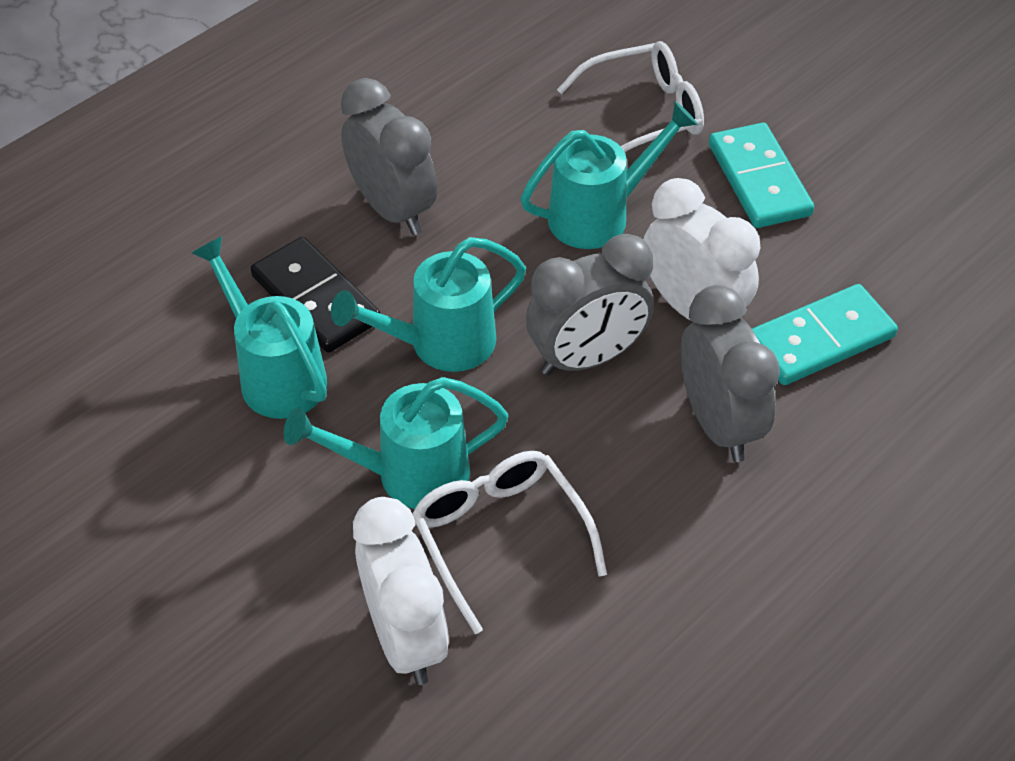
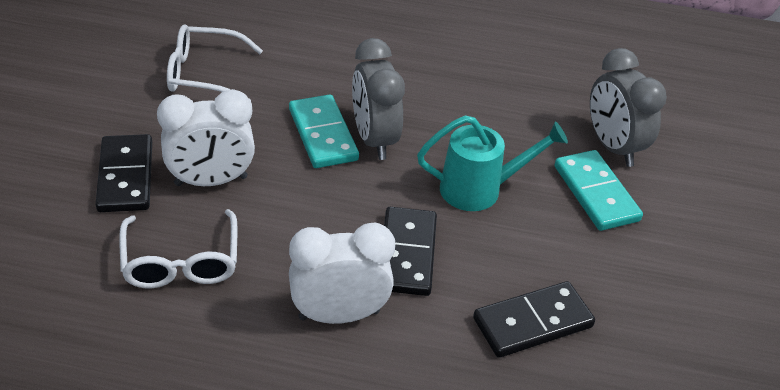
black domino: 1 -> 3
grey clock: 3 -> 2
turquoise watering can: 4 -> 1

